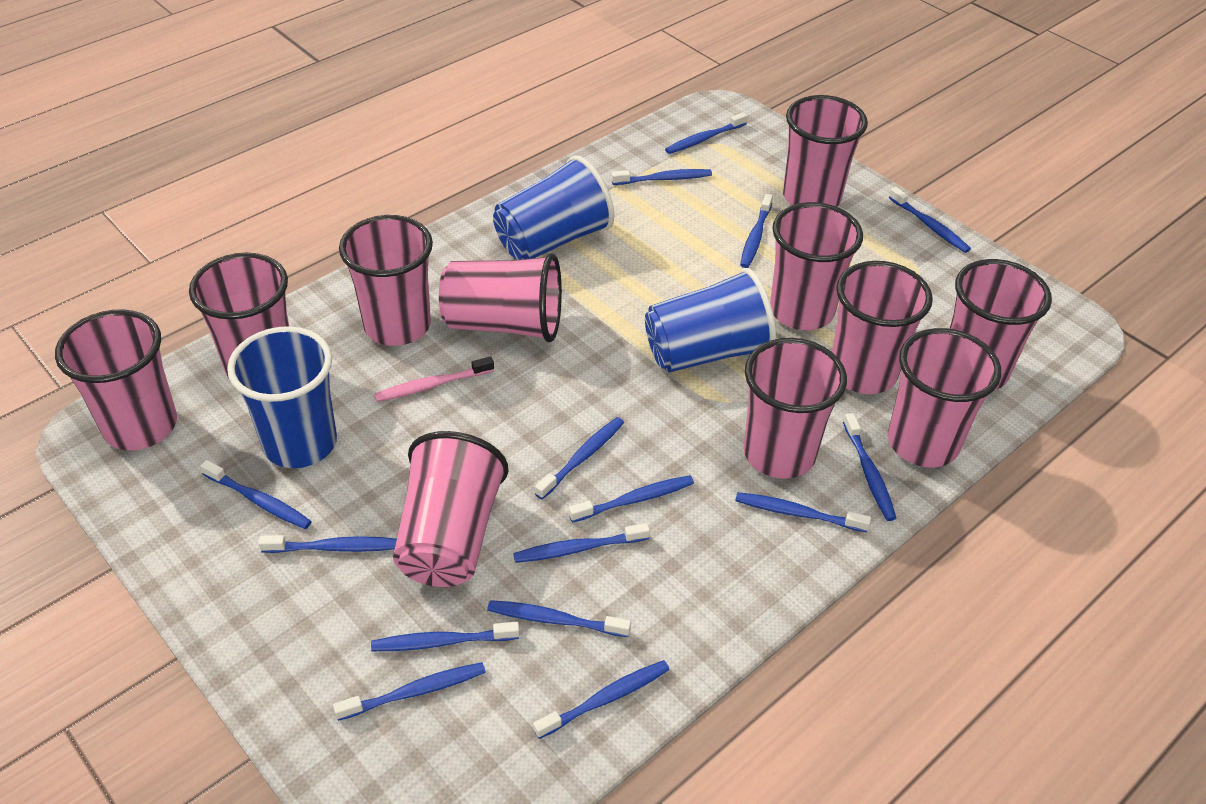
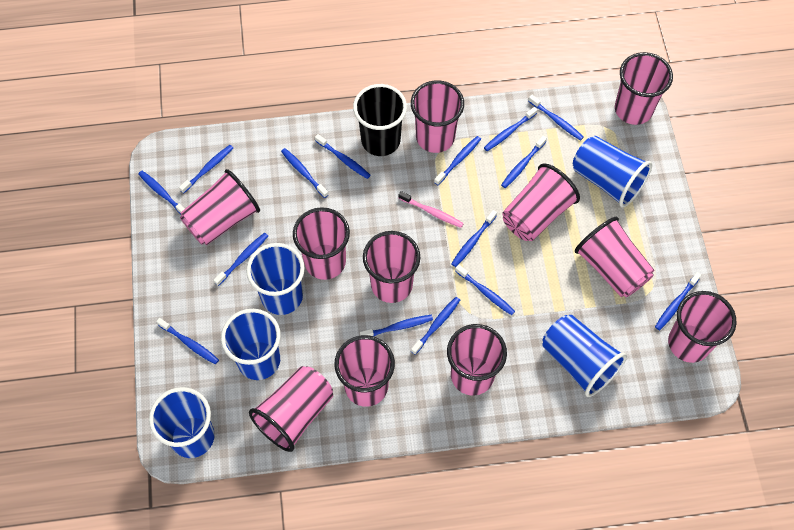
black cup: 0 -> 1
blue cup: 3 -> 5

